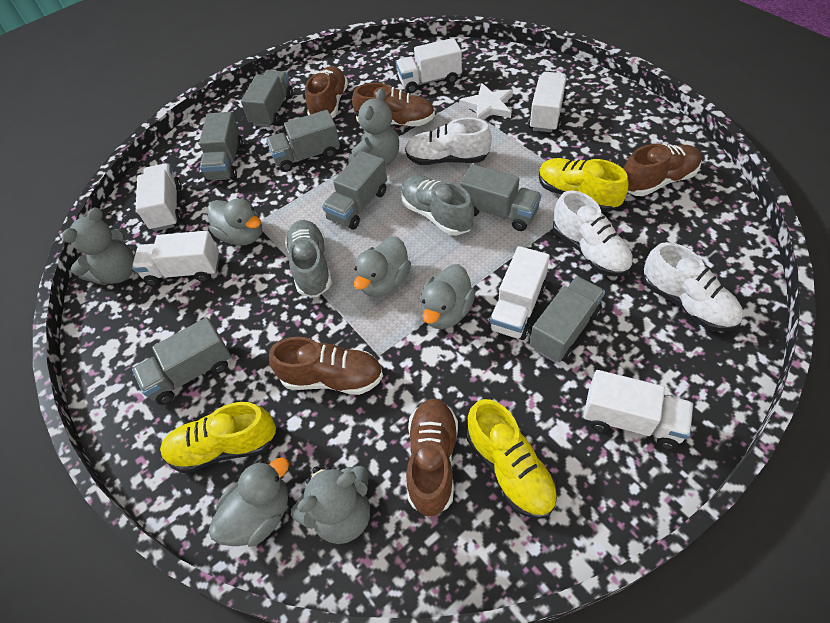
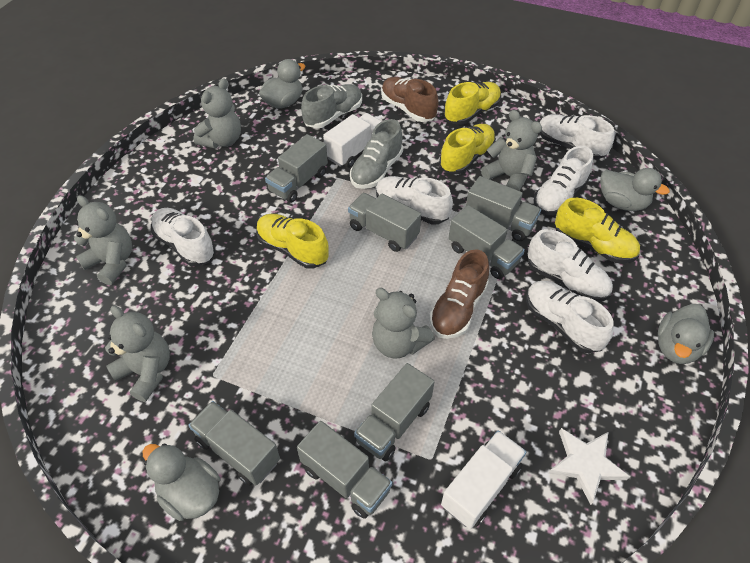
brown shoe: 5 -> 2
grey teddy bear: 3 -> 5
white shoe: 3 -> 6
white truck: 6 -> 2
yellow shoe: 3 -> 4

